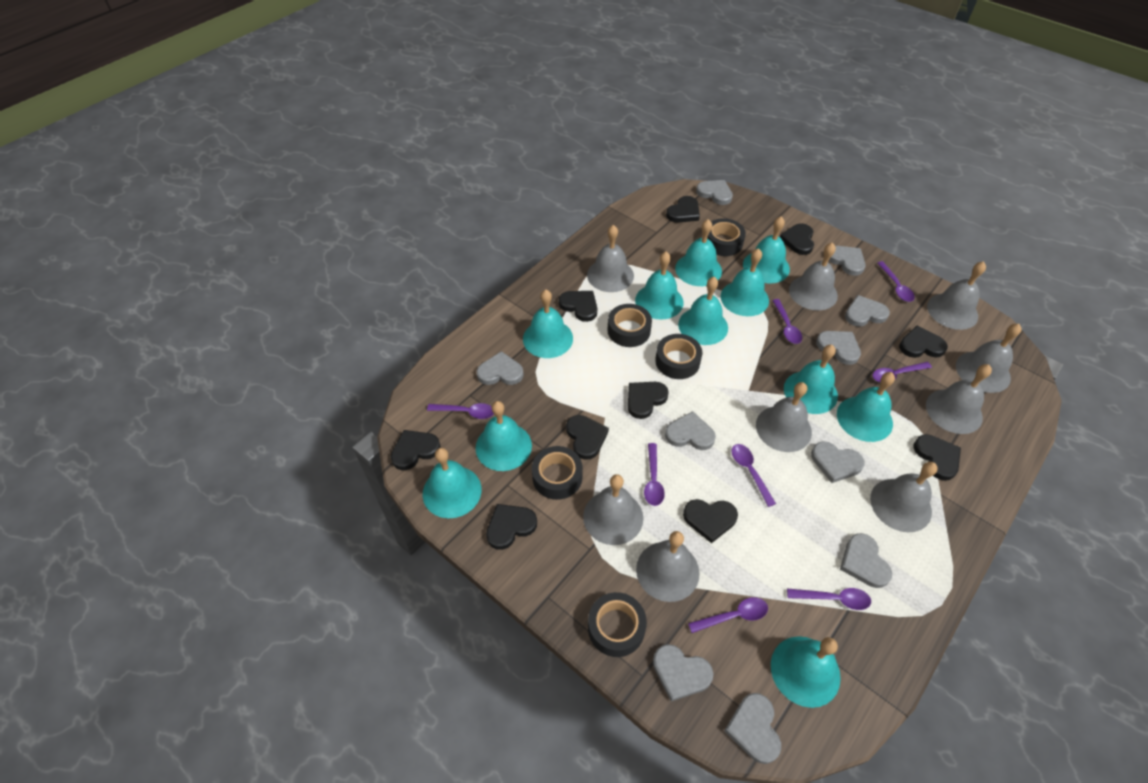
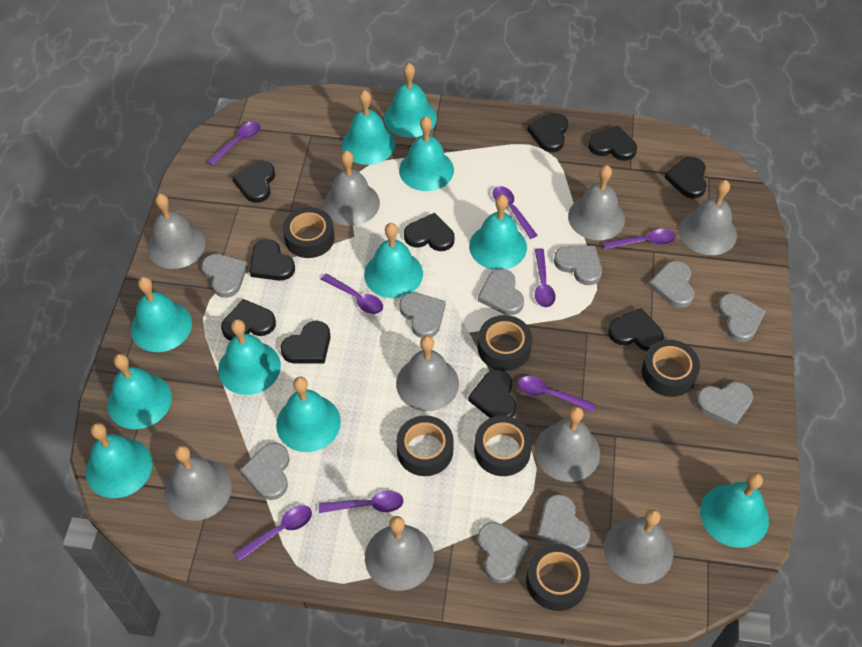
black tape: 5 -> 6

